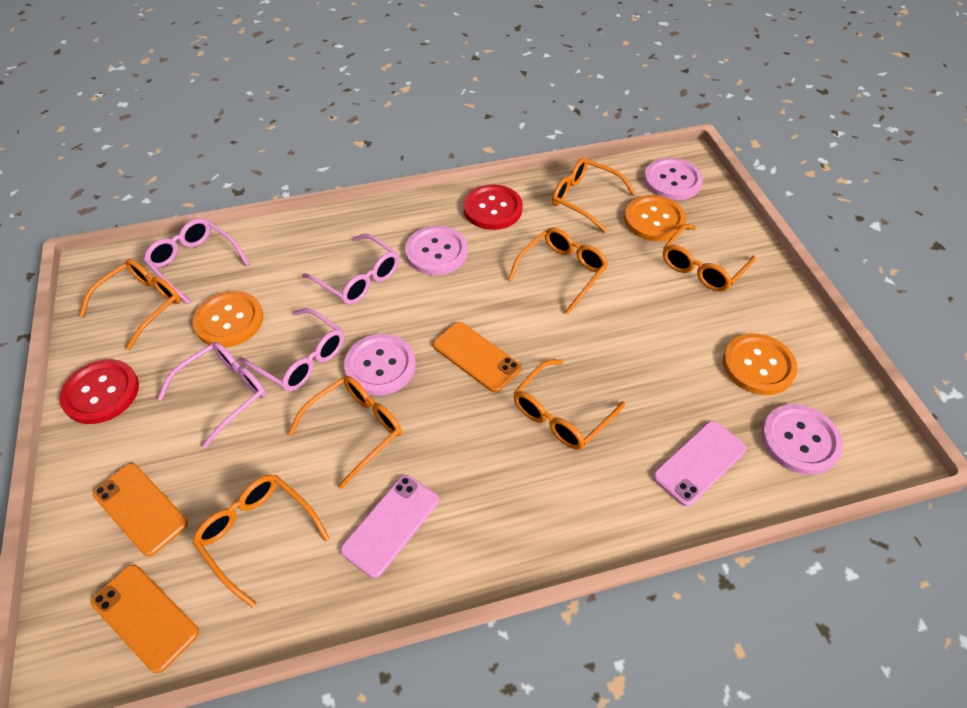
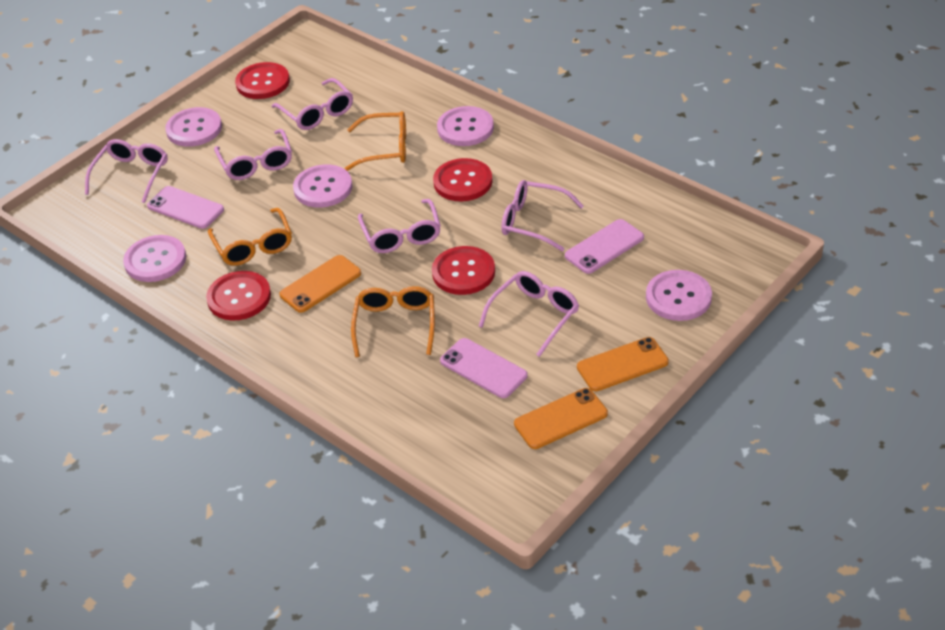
orange button: 3 -> 0
orange glasses: 7 -> 3
pink button: 4 -> 5
pink glasses: 4 -> 6
pink phone: 2 -> 3
red button: 2 -> 4

